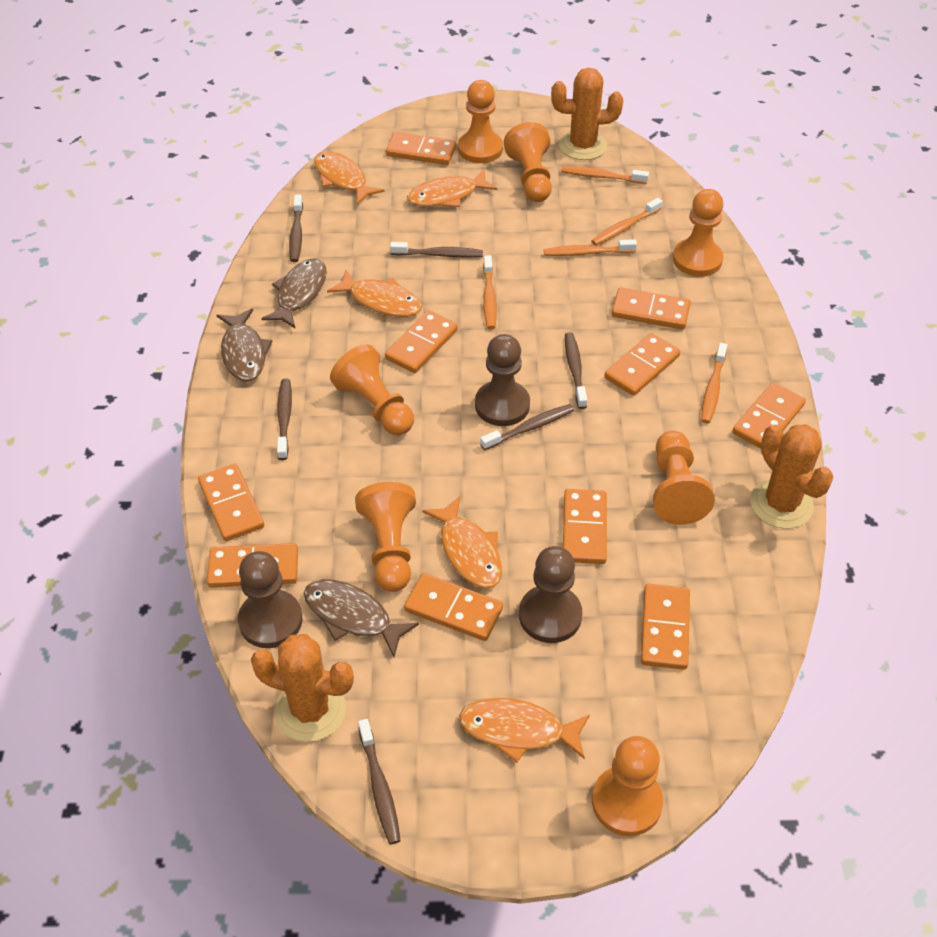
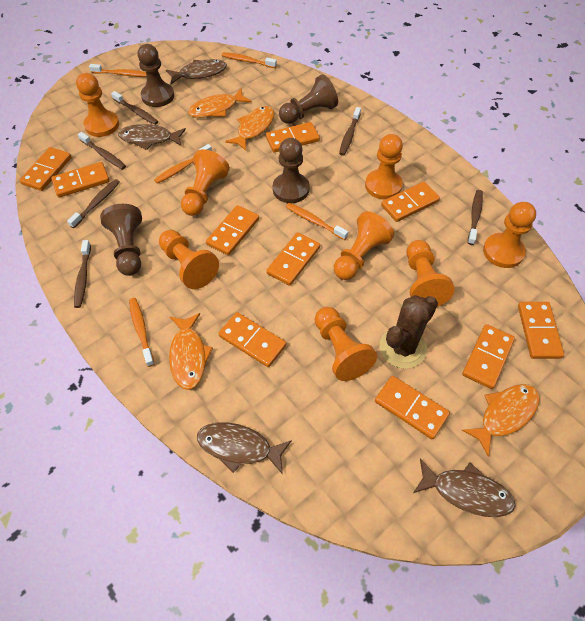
brown cactus: 0 -> 1
brown fish: 3 -> 4
brown pawn: 3 -> 4
orange cactus: 3 -> 0
orange fish: 5 -> 4
orange pawn: 7 -> 8

